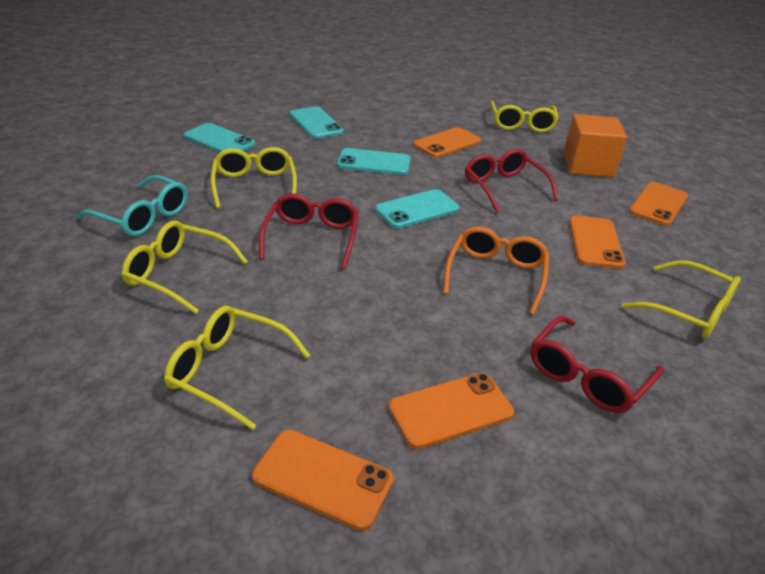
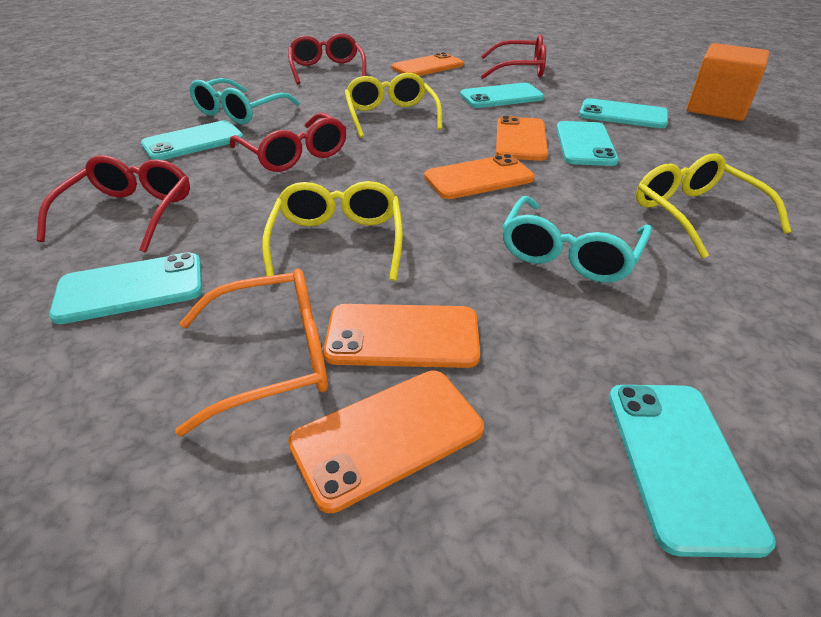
red glasses: 3 -> 4
turquoise glasses: 1 -> 2
turquoise phone: 4 -> 6
yellow glasses: 5 -> 3

